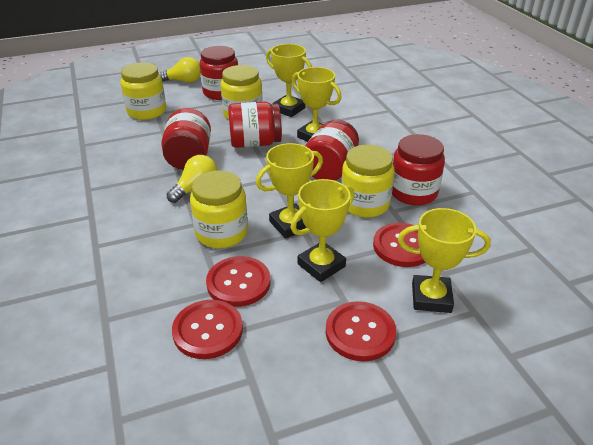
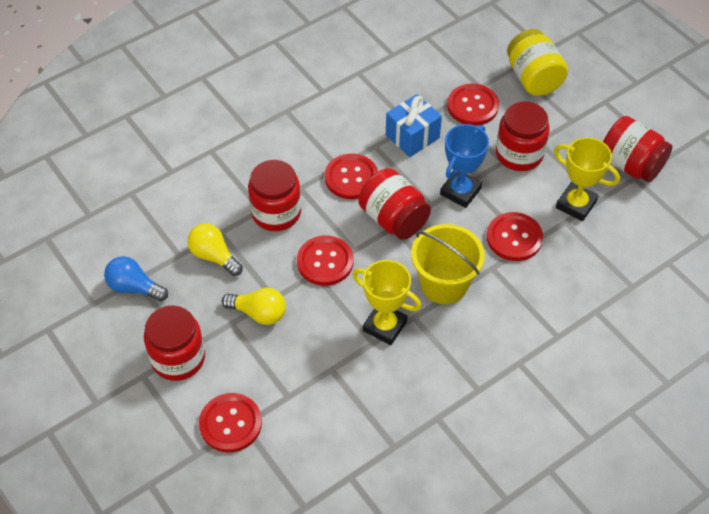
blue gift: 0 -> 1
blue light bulb: 0 -> 1
blue trophy: 0 -> 1
red button: 4 -> 5
yellow bucket: 0 -> 1
yellow jar: 4 -> 1
yellow trophy: 5 -> 2

